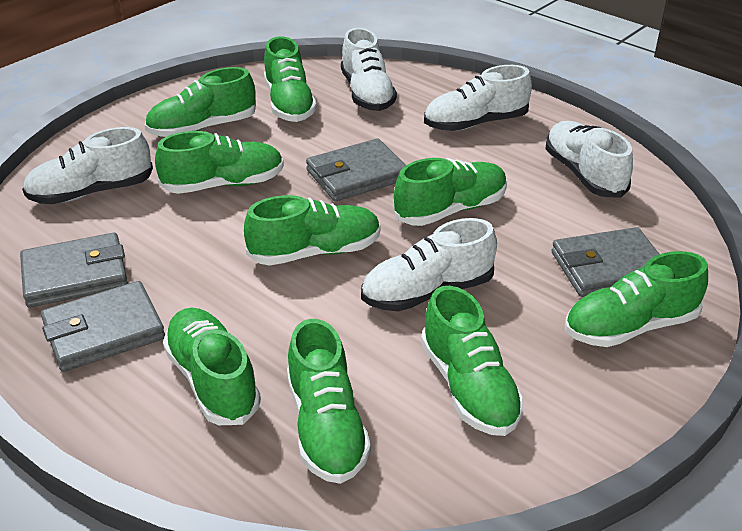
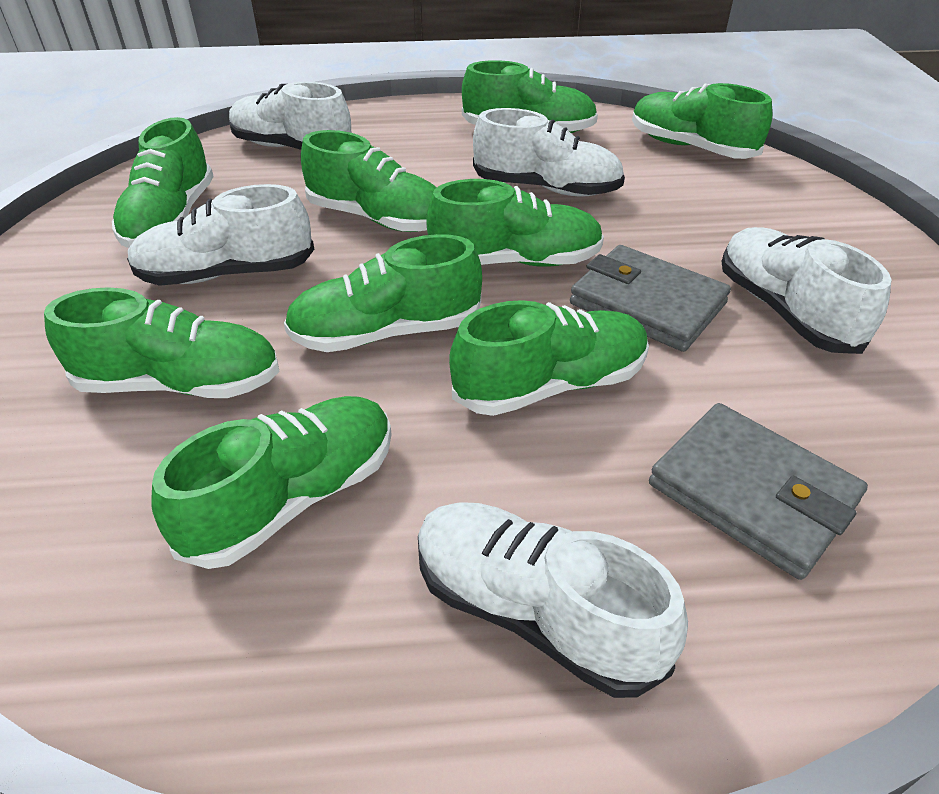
grey wallet: 4 -> 2

